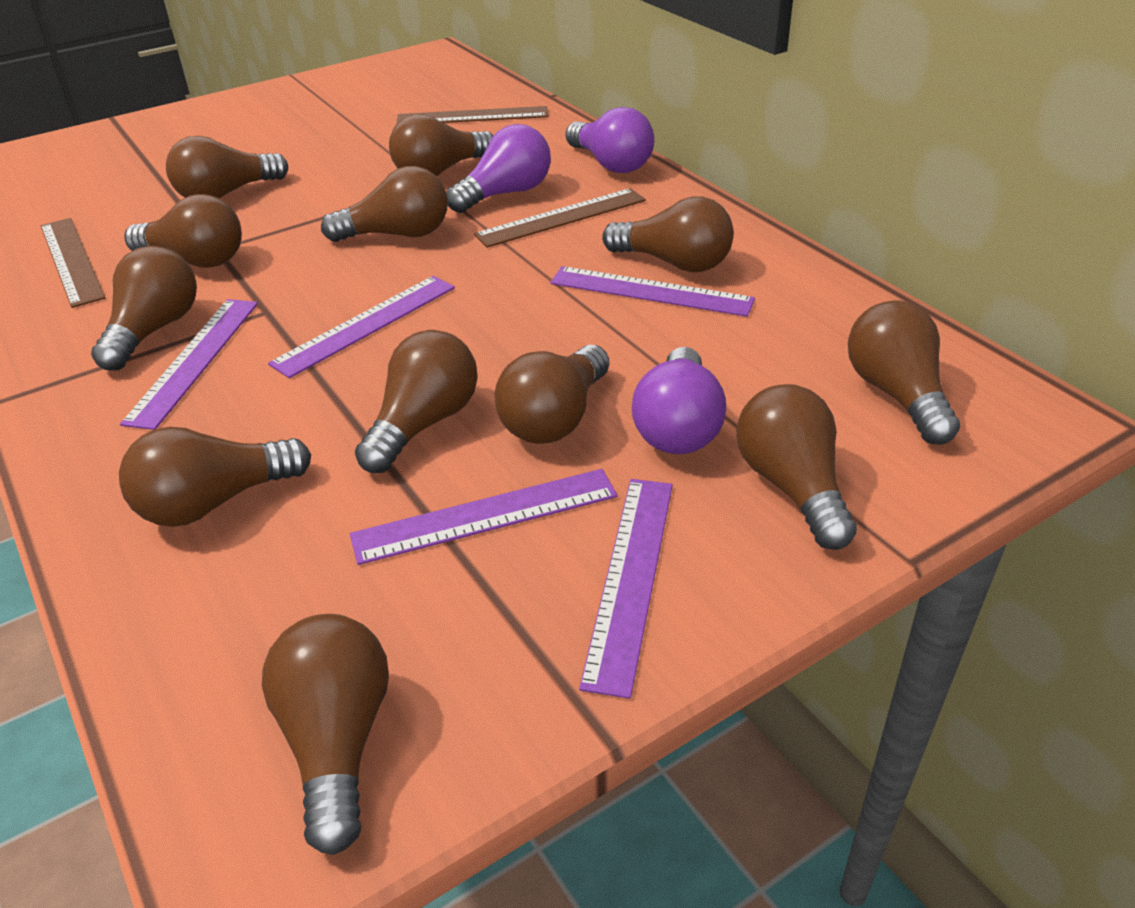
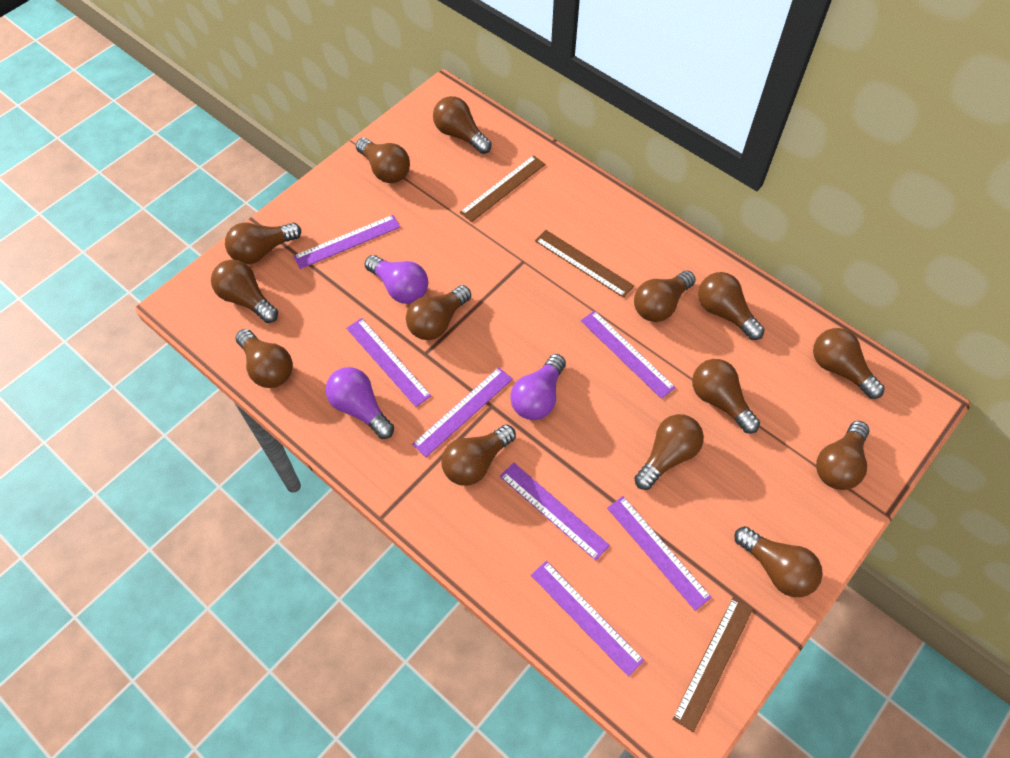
brown light bulb: 12 -> 14
purple ruler: 5 -> 7

